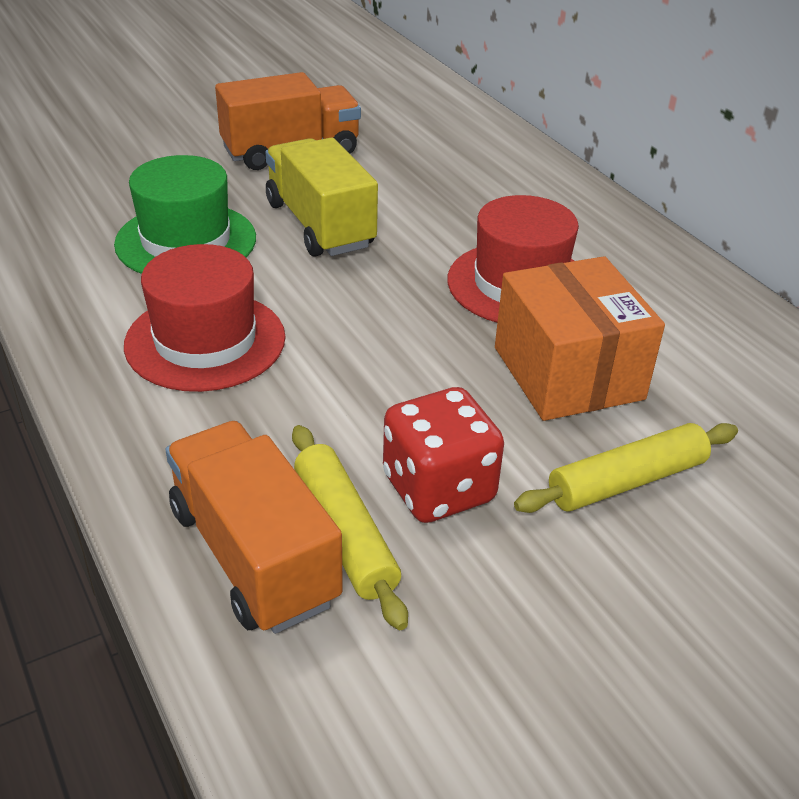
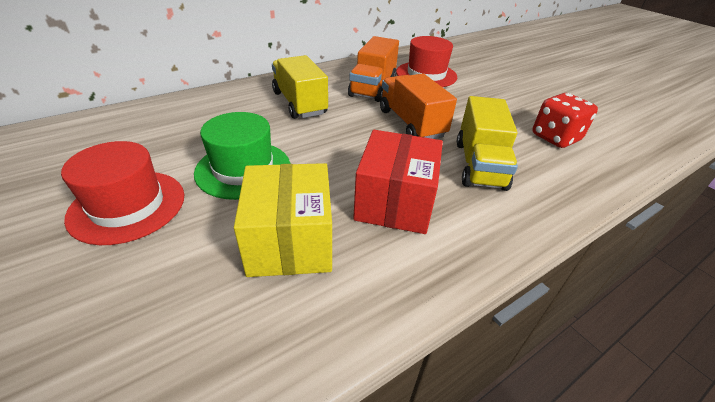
orange box: 1 -> 0
red box: 0 -> 1
yellow box: 0 -> 1
yellow rolling pin: 2 -> 0
yellow truck: 1 -> 2

